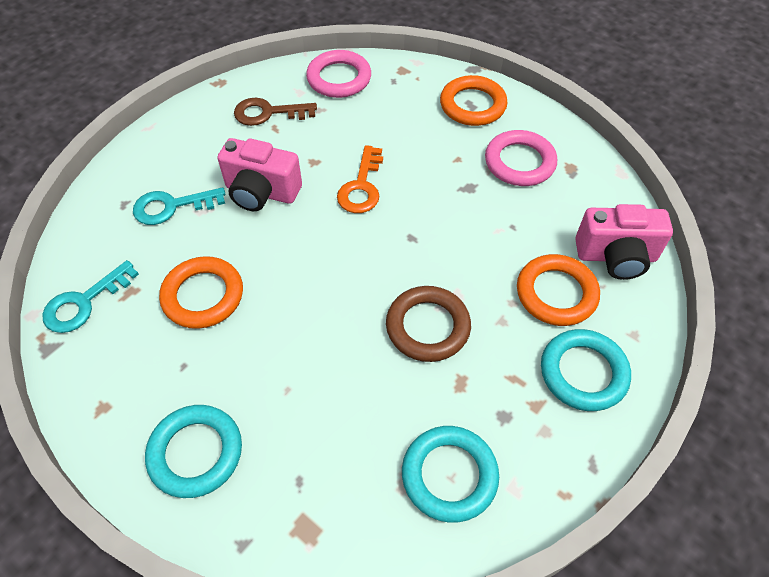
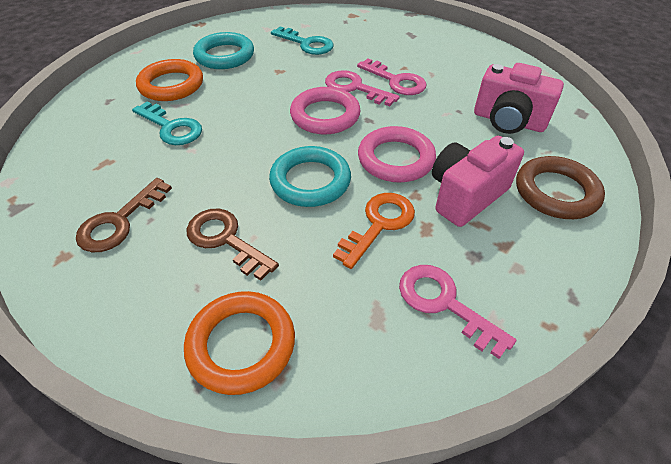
brown key: 1 -> 2
orange ring: 3 -> 2
pink key: 0 -> 3
turquoise ring: 3 -> 2

